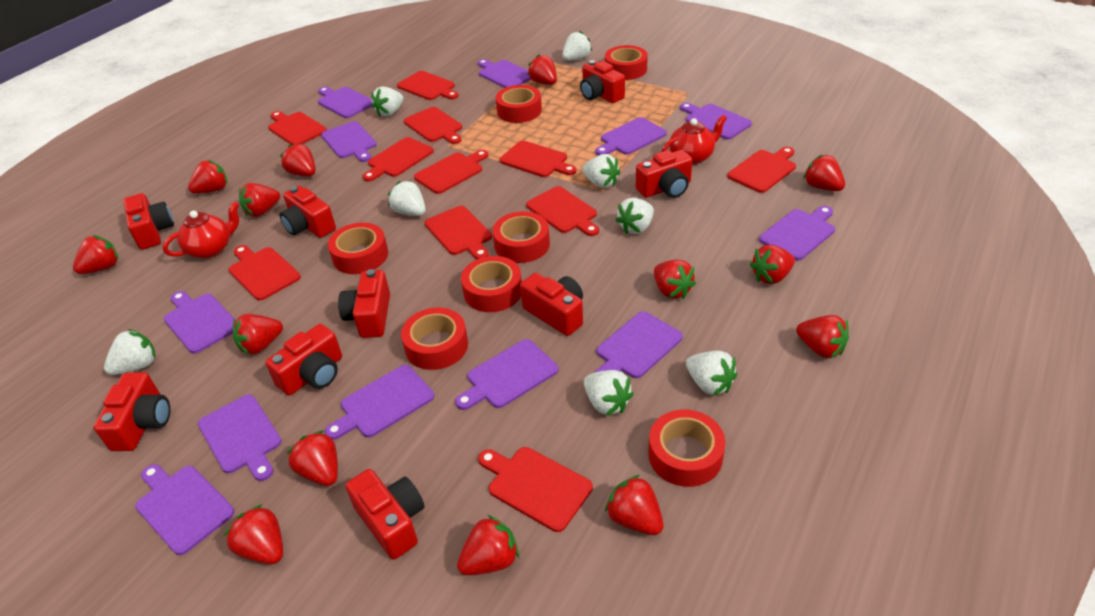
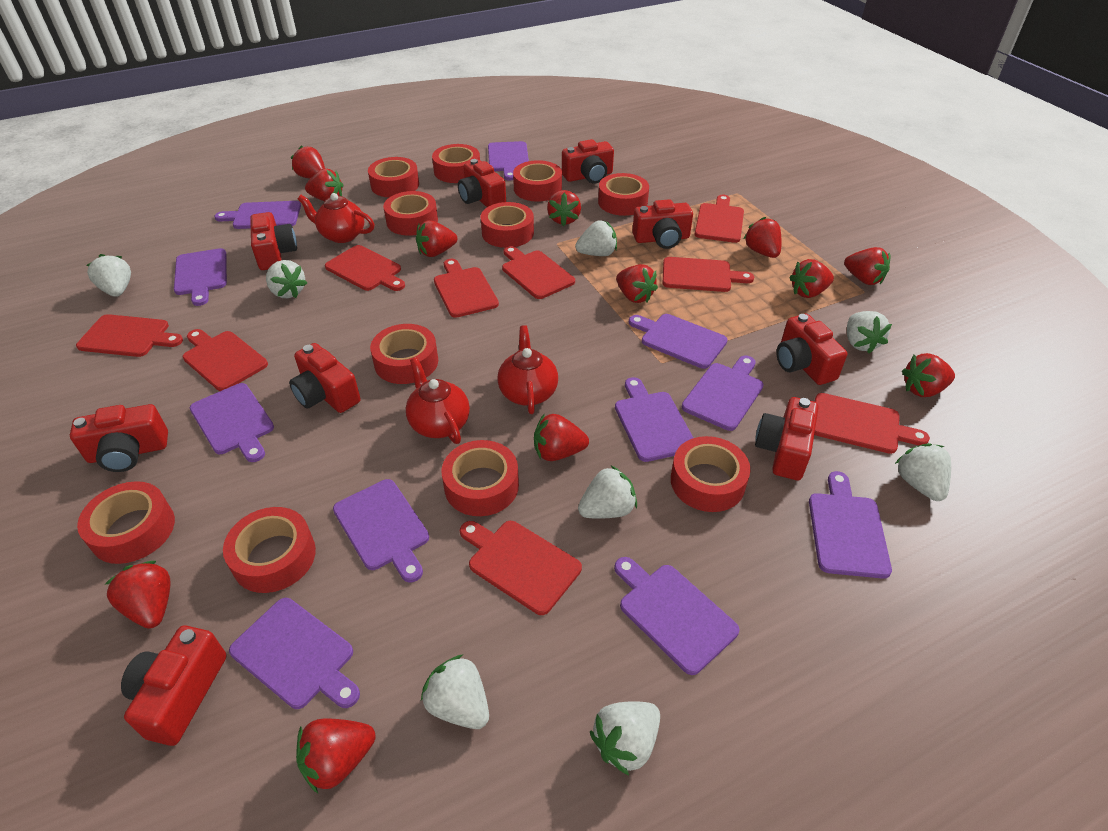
purple cutting board: 12 -> 11
red cutting board: 11 -> 9
red strawberry: 14 -> 12
red tape: 7 -> 11
red teapot: 2 -> 3

